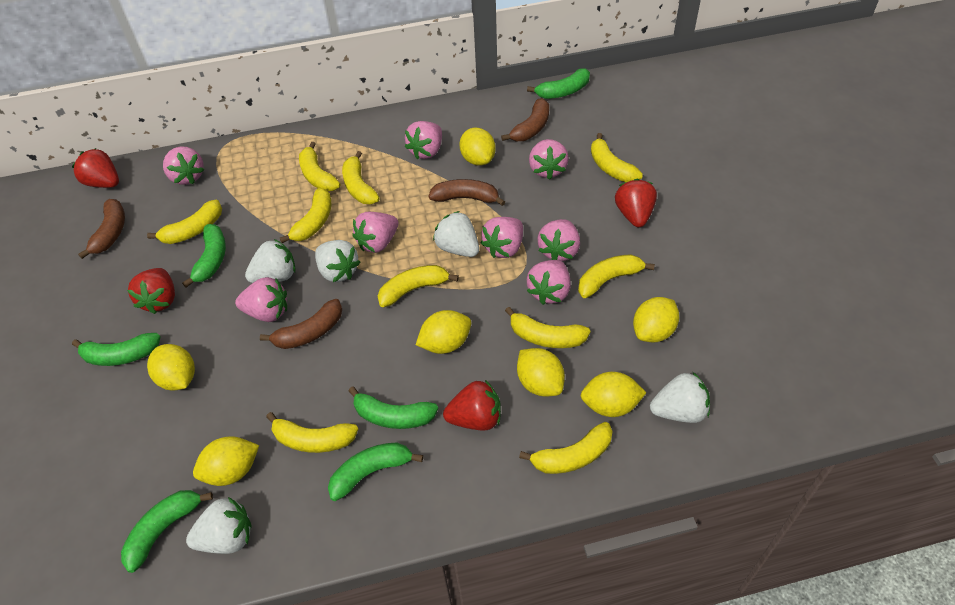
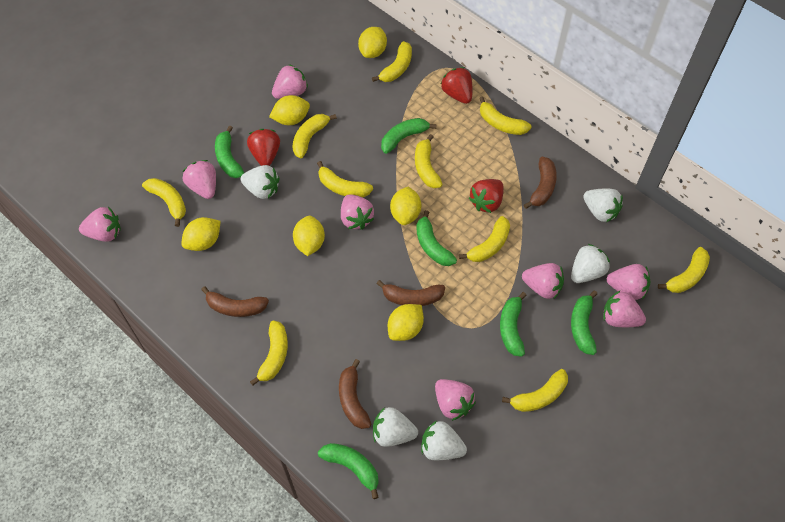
red strawberry: 4 -> 3
yellow lemon: 7 -> 6

